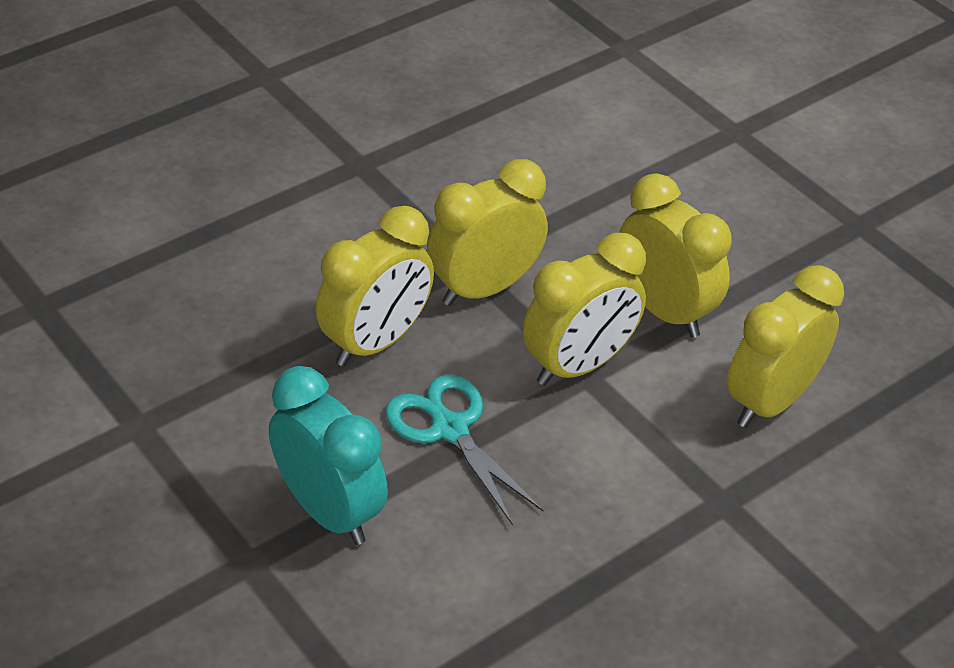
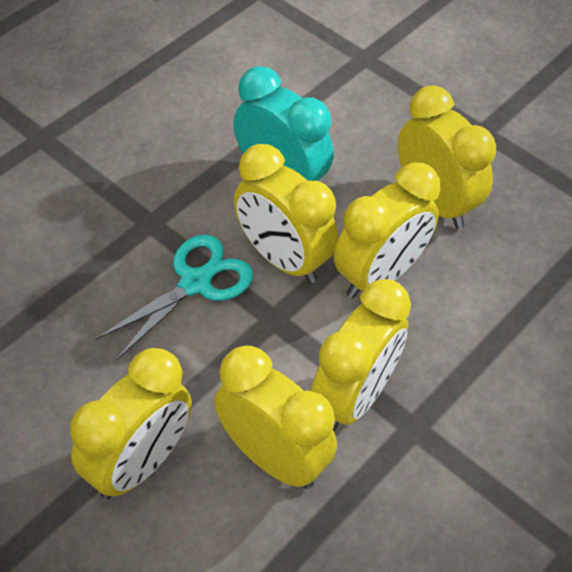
yellow clock: 5 -> 6

